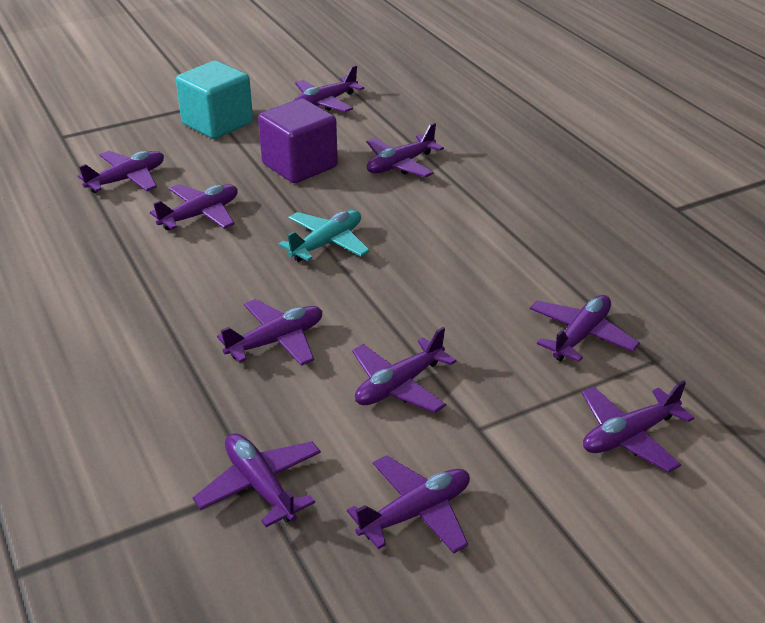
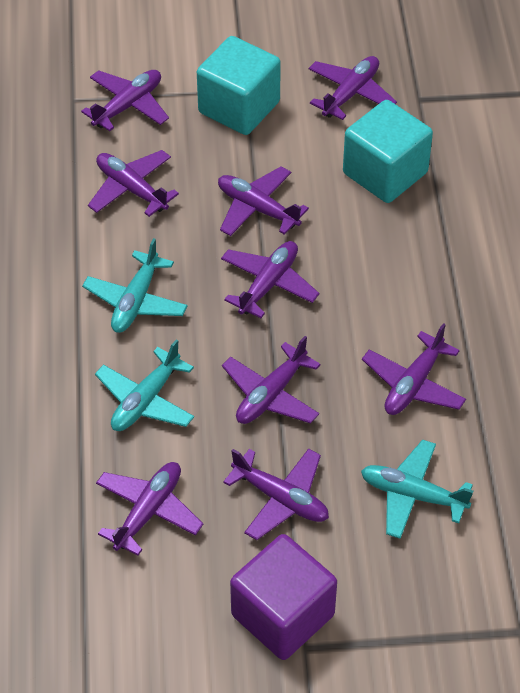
purple plane: 10 -> 9
turquoise cube: 1 -> 2
turquoise plane: 1 -> 3

